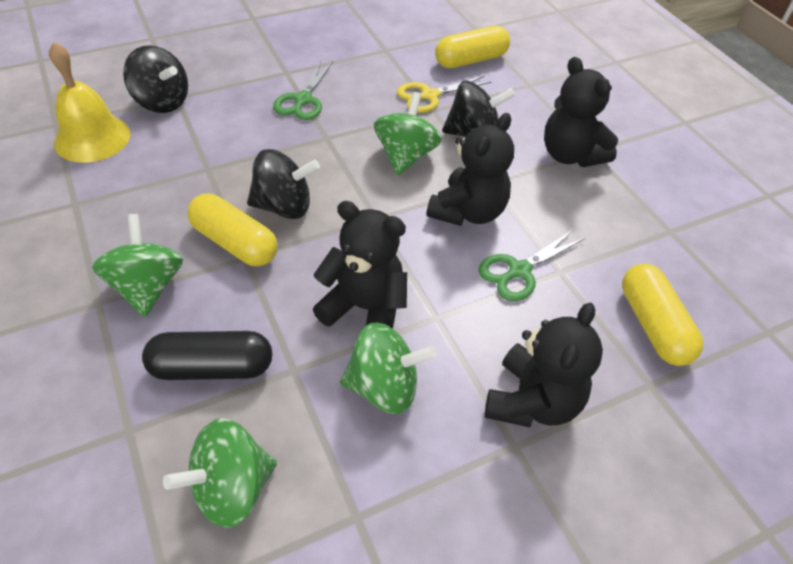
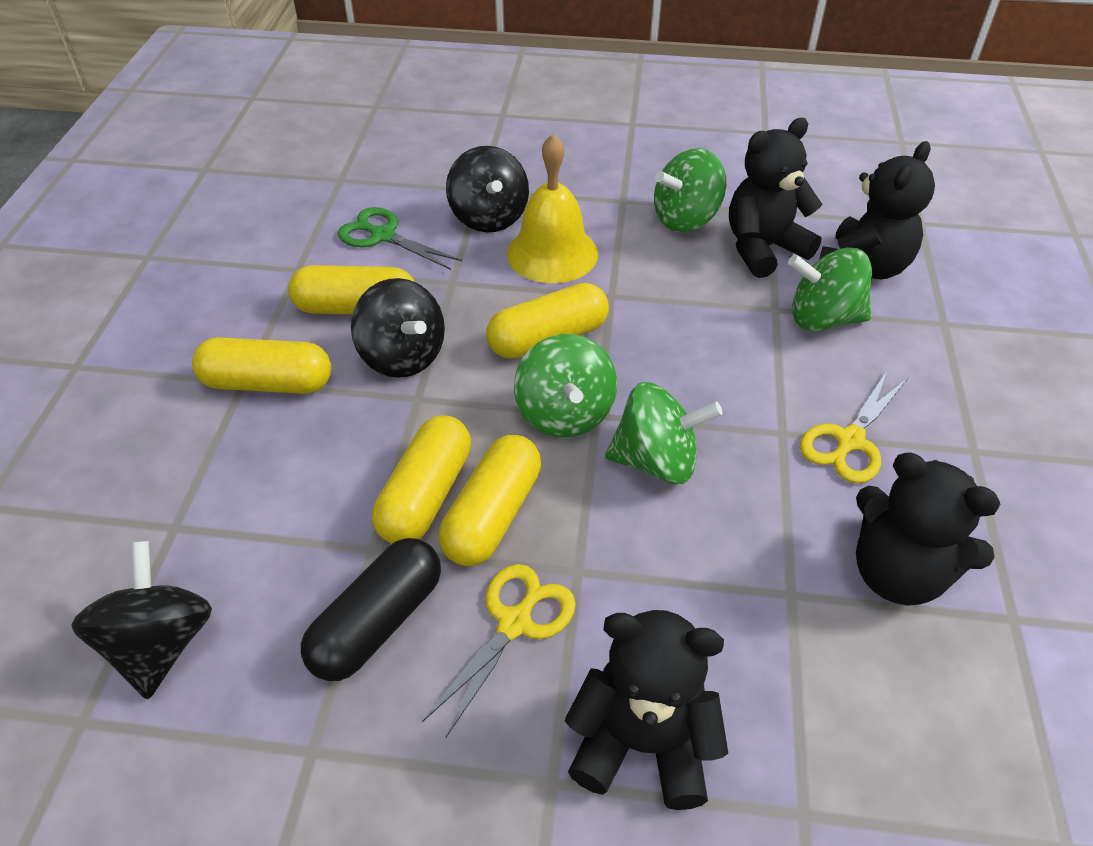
green scissors: 2 -> 1
yellow capsule: 3 -> 5
yellow scissors: 1 -> 2

